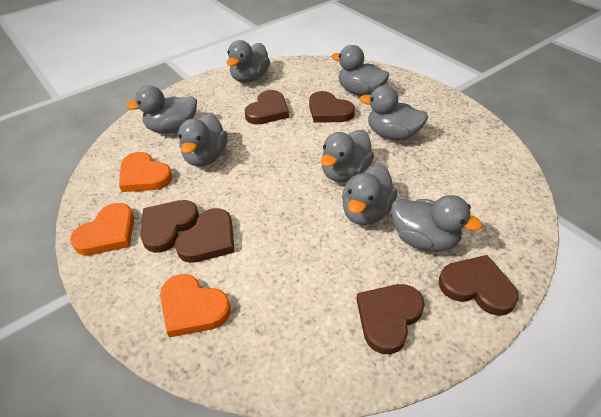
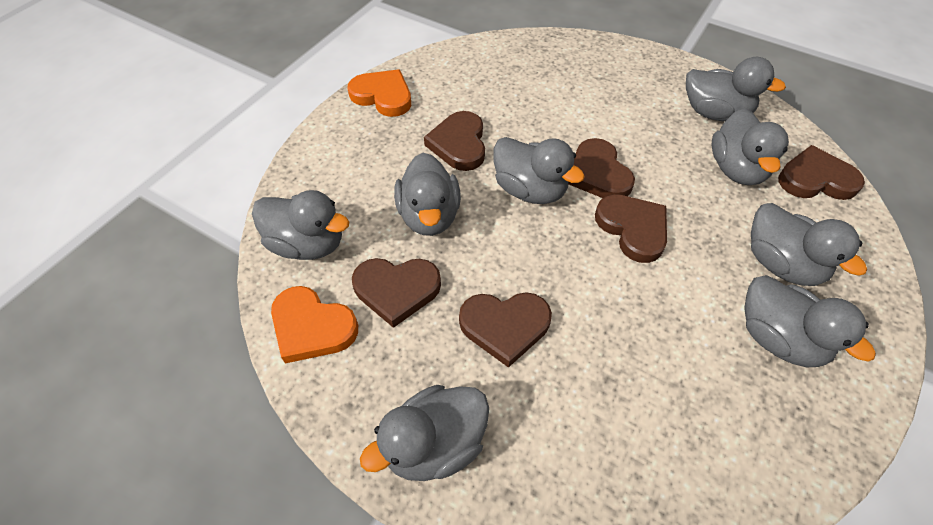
orange heart: 3 -> 2

